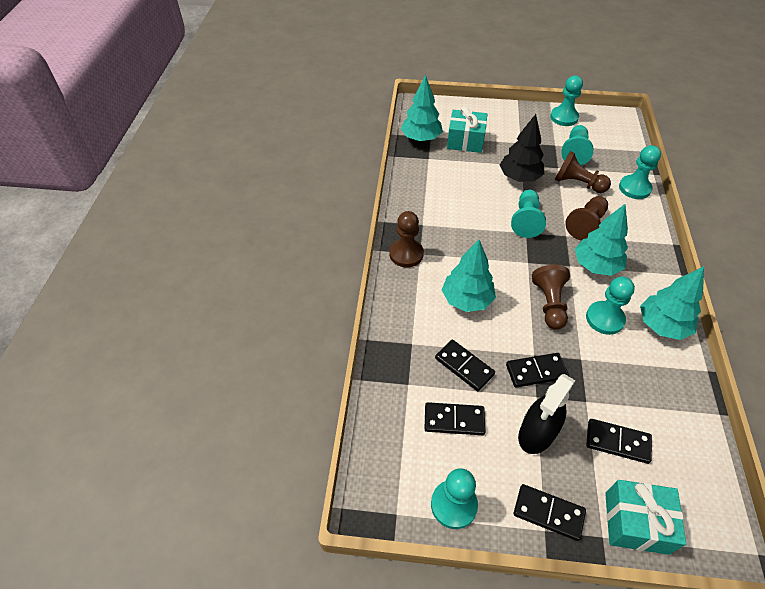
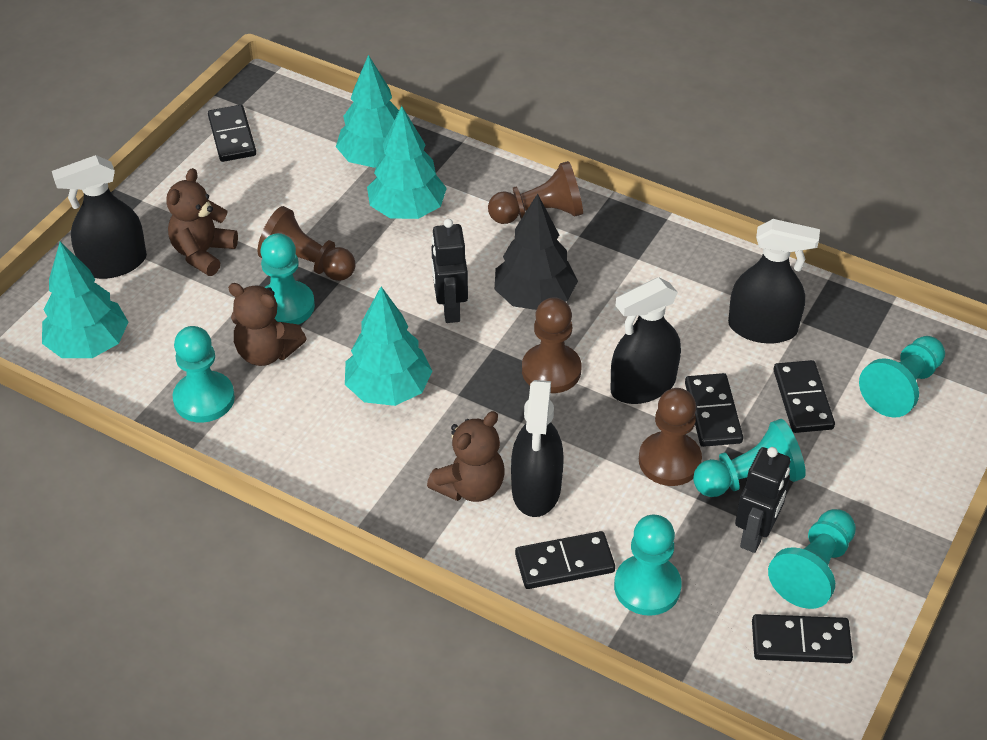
black robot: 0 -> 2
black spray bottle: 1 -> 4
brown teddy bear: 0 -> 3
turquoise gift: 2 -> 0

